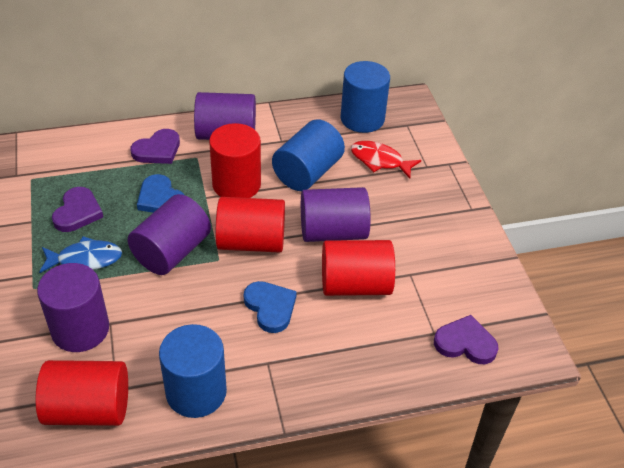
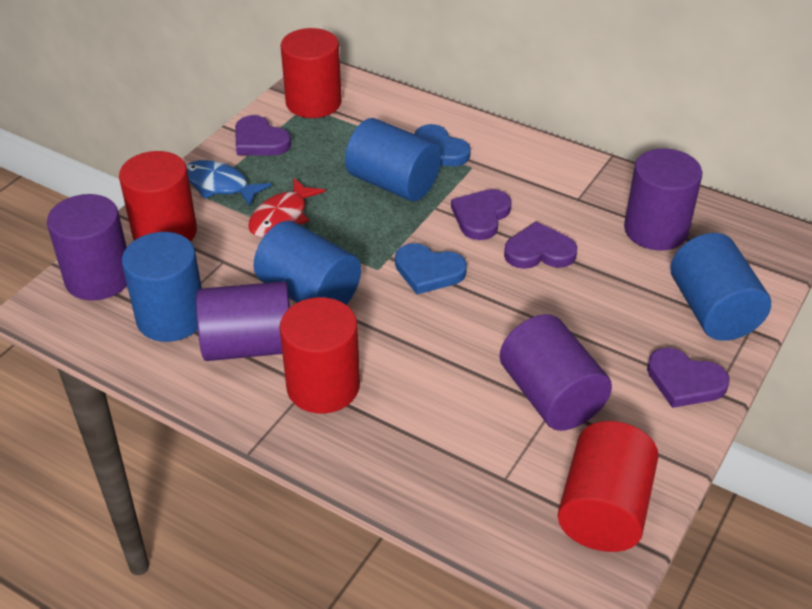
blue cylinder: 3 -> 4
purple heart: 3 -> 4

